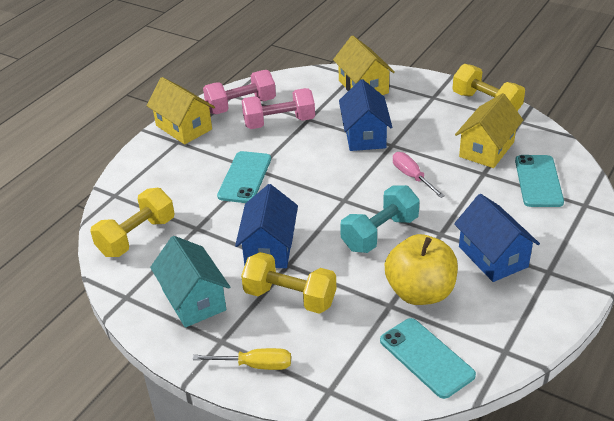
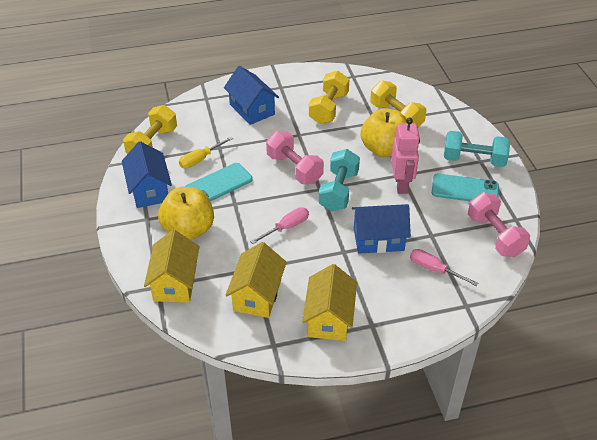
pink robot: 0 -> 1
pink screwdriver: 1 -> 2
turquoise dumbbell: 1 -> 2
turquoise house: 1 -> 0
turquoise phone: 3 -> 2
yellow apple: 1 -> 2

